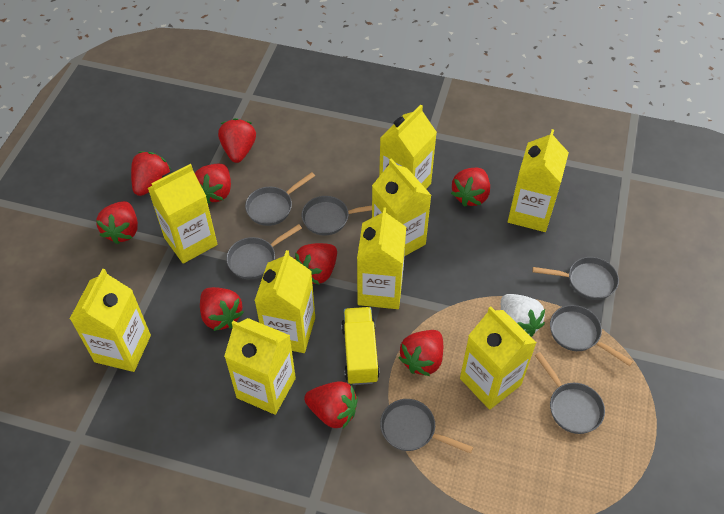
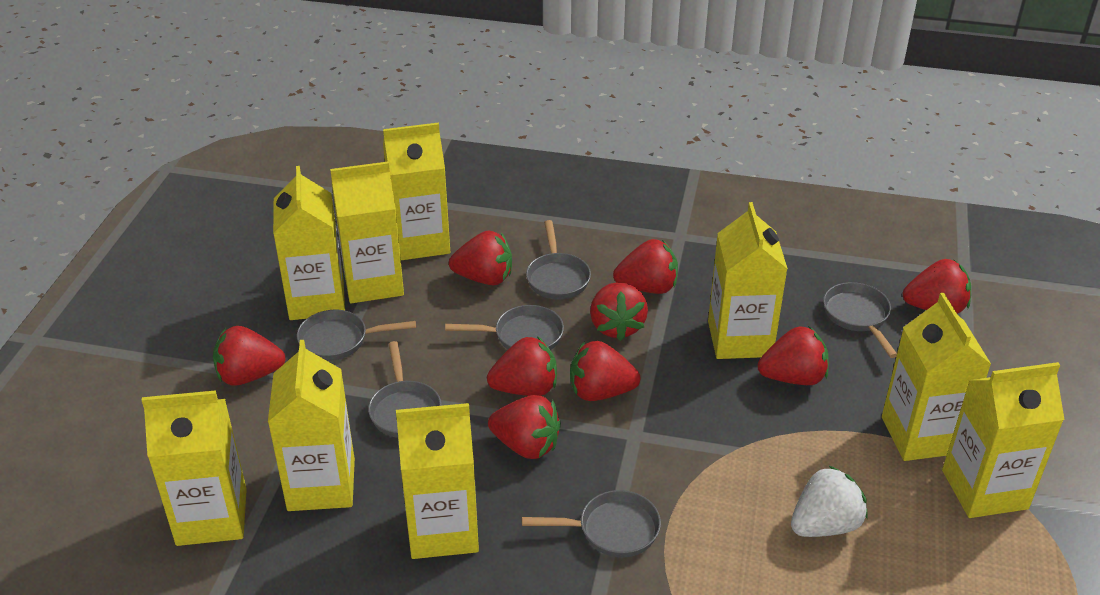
grey pan: 7 -> 6
yellow truck: 1 -> 0

